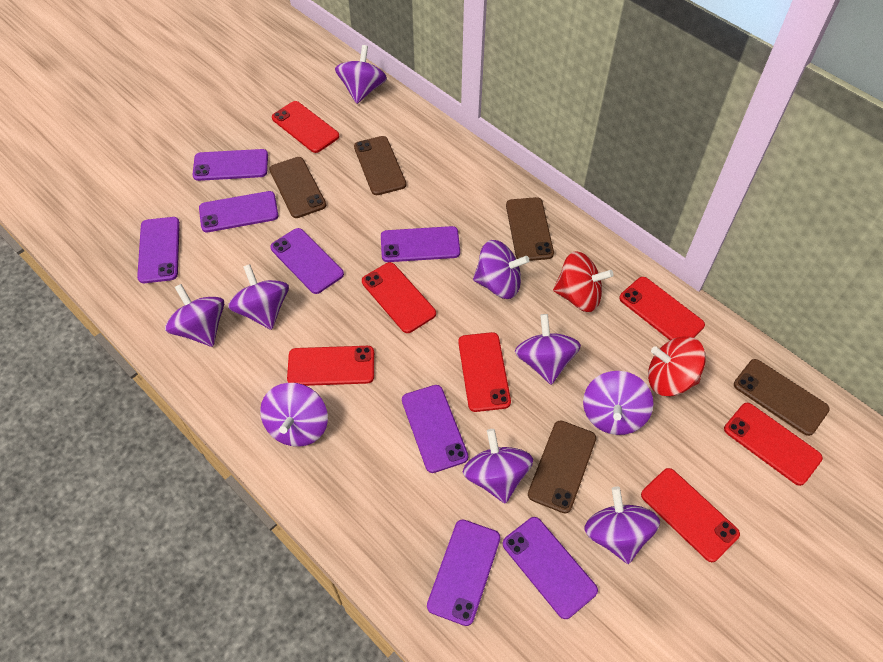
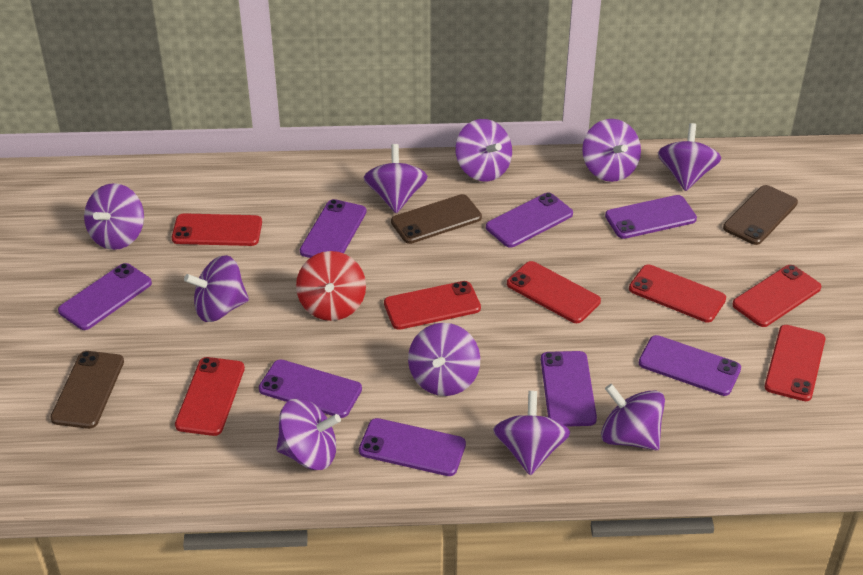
brown phone: 5 -> 3
purple spinning top: 9 -> 10
red spinning top: 2 -> 1

